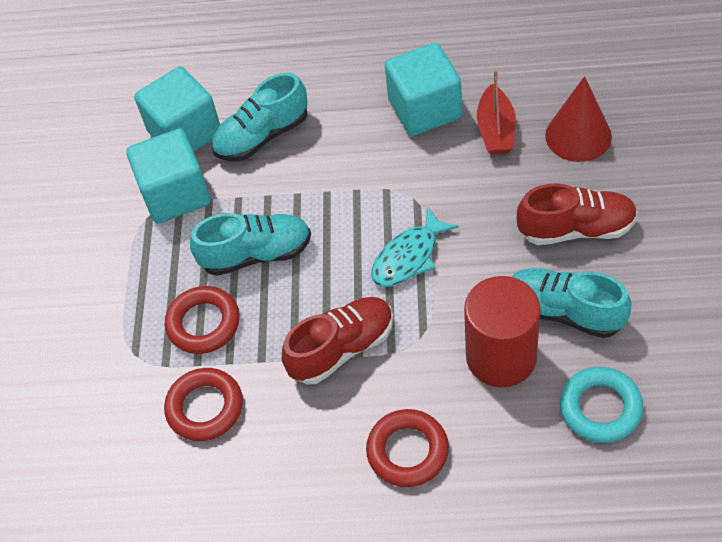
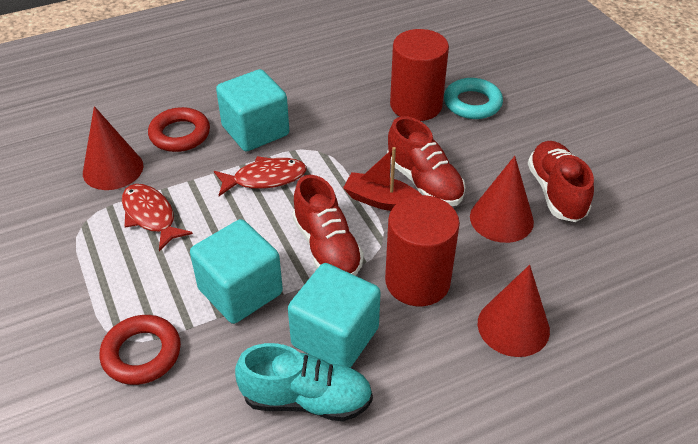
red cone: 1 -> 3
red cylinder: 1 -> 2
red fish: 0 -> 2
red ring: 3 -> 2
red shoe: 2 -> 3
turquoise fish: 1 -> 0
turquoise shoe: 3 -> 1

